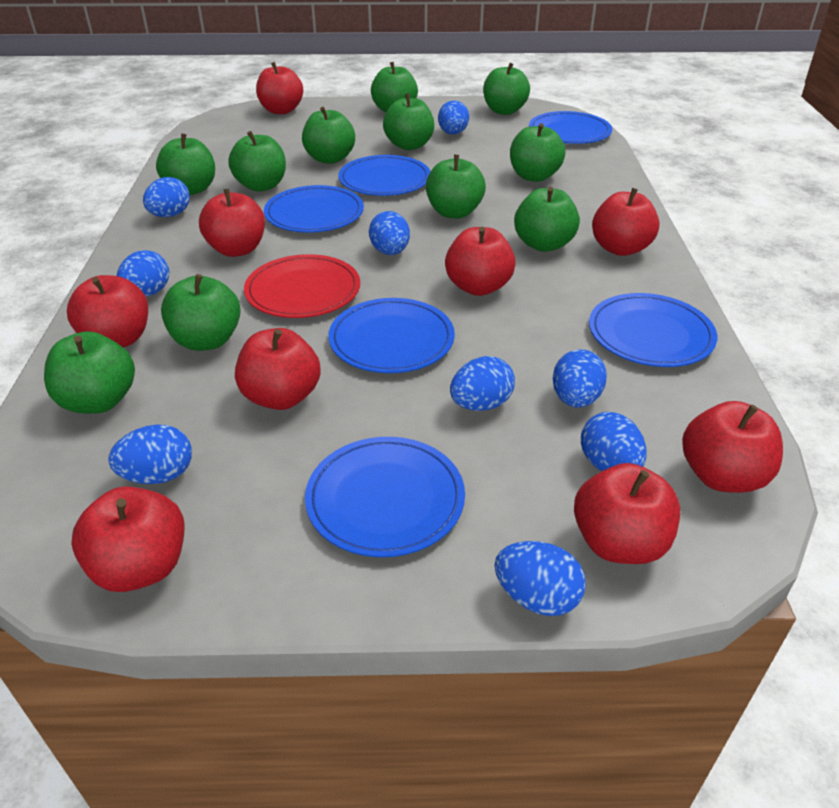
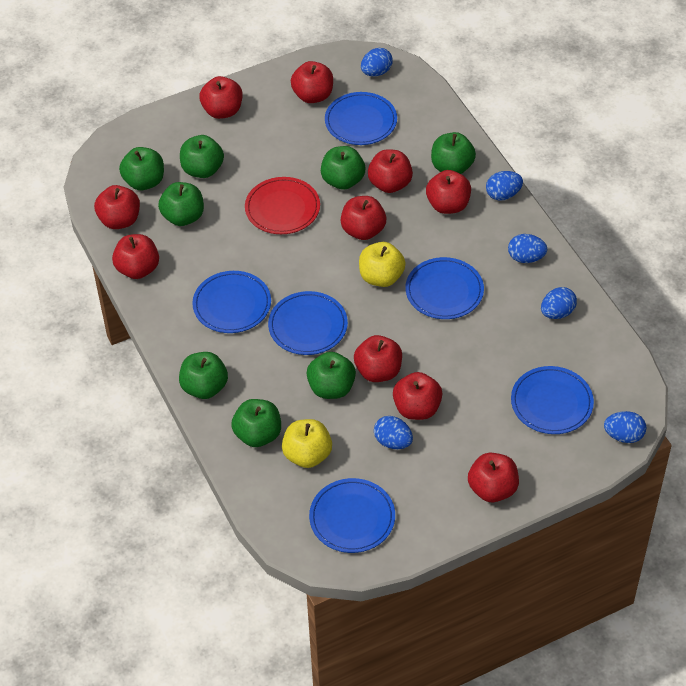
blue egg: 9 -> 6
green apple: 11 -> 8
red apple: 9 -> 10
yellow apple: 0 -> 2

